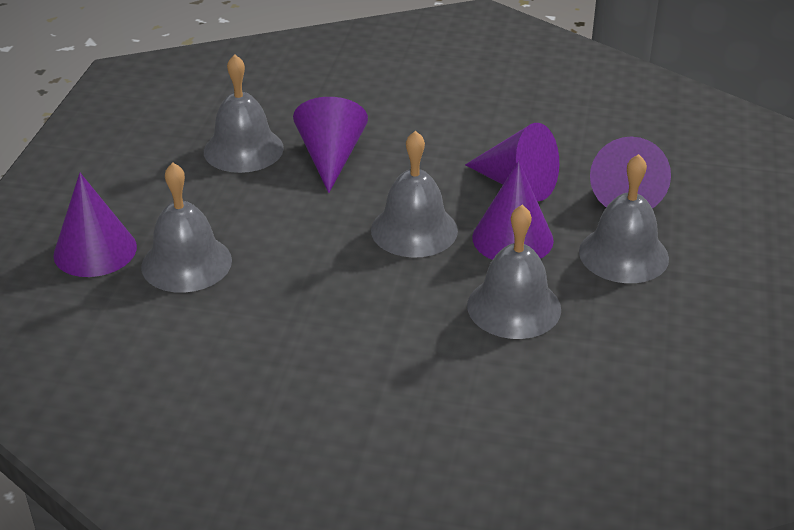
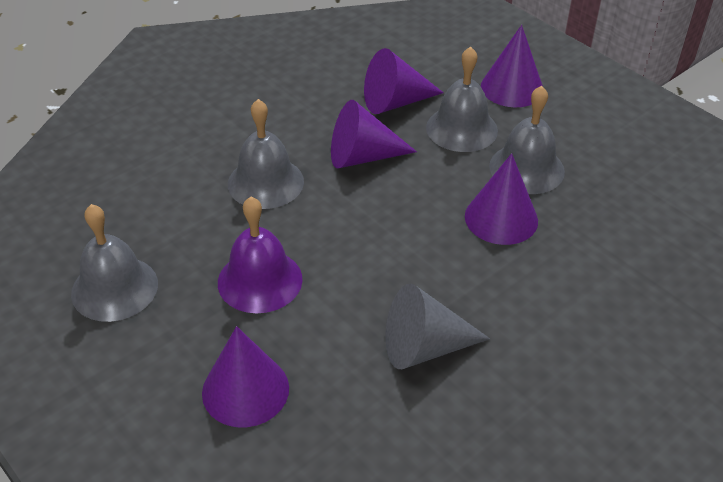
grey bell: 5 -> 4
grey cone: 0 -> 1
purple bell: 0 -> 1

